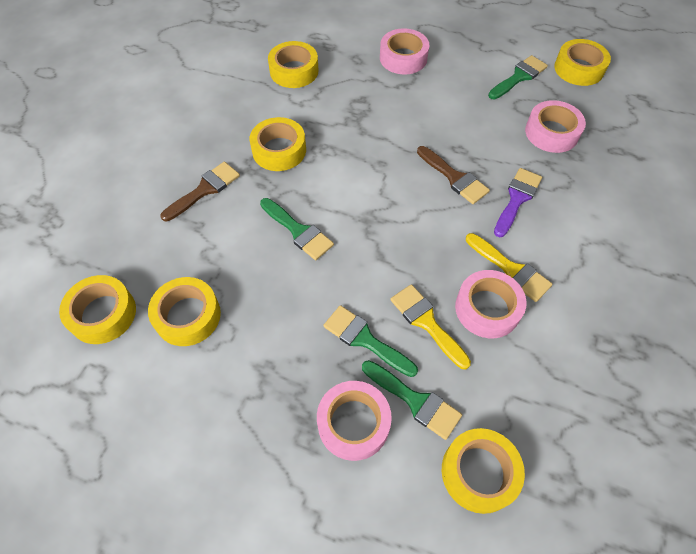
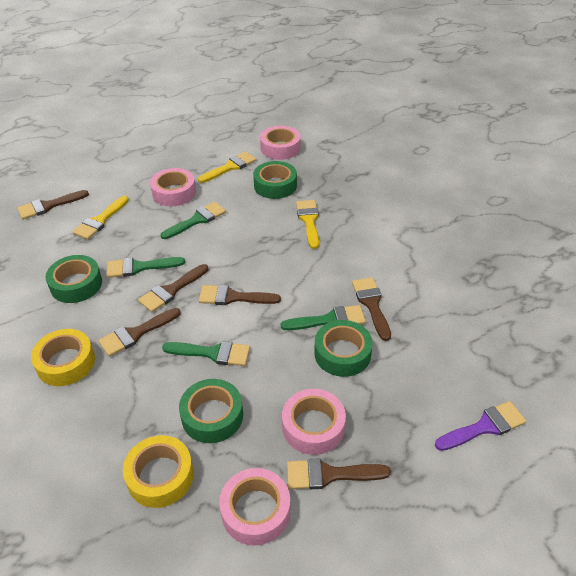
brown brush: 2 -> 6
green tape: 0 -> 4
yellow brush: 2 -> 3
yellow tape: 6 -> 2

